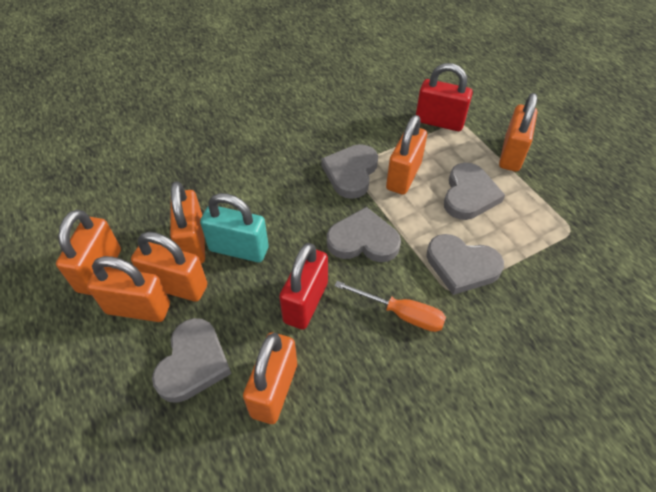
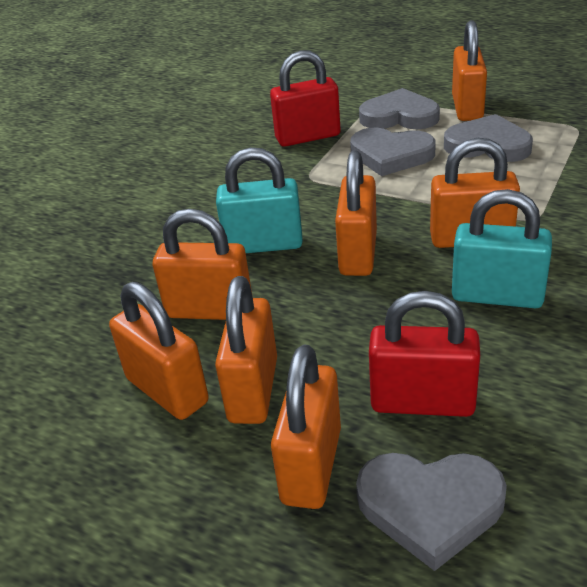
grey heart: 5 -> 4
orange screwdriver: 1 -> 0
turquoise padlock: 1 -> 2

